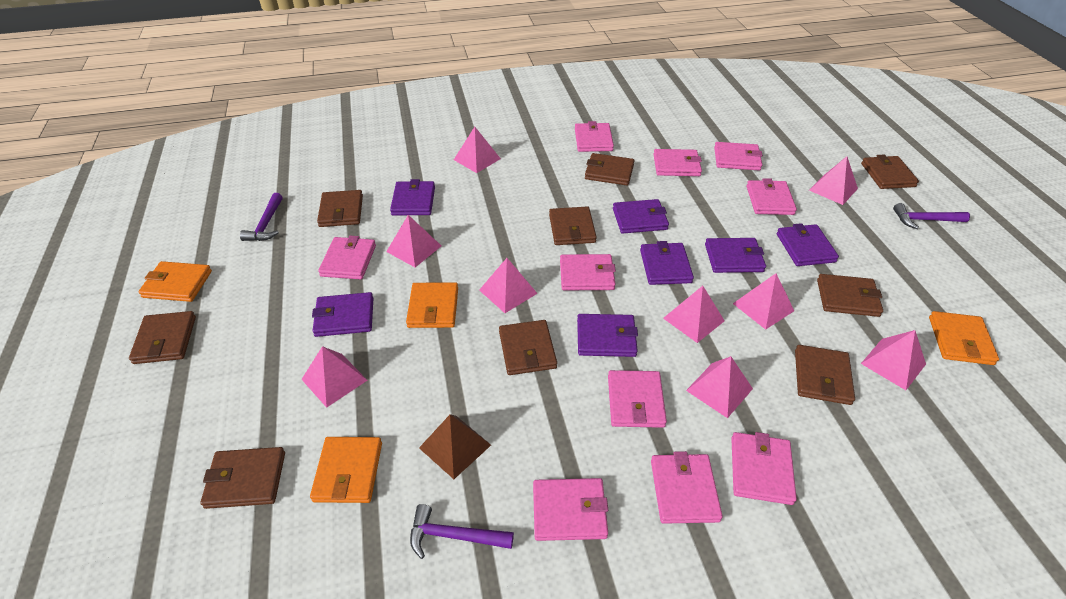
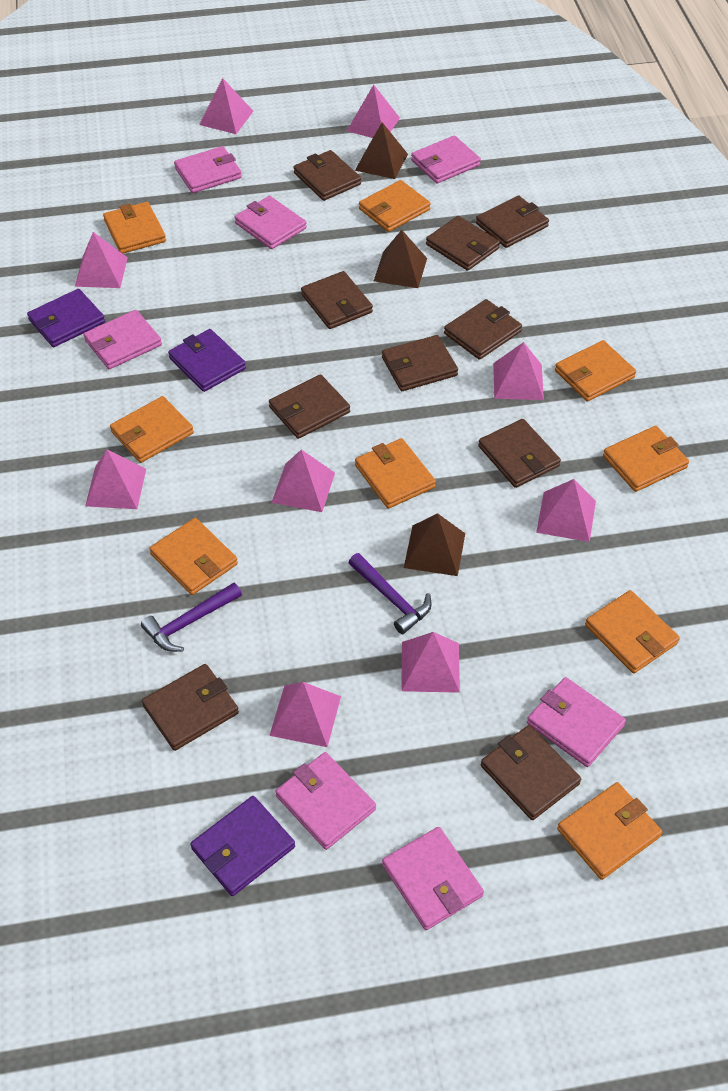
brown pyramid: 1 -> 3
brown wallet: 9 -> 10
orange wallet: 4 -> 9
pink wallet: 10 -> 7
purple hammer: 3 -> 2
purple wallet: 7 -> 3

